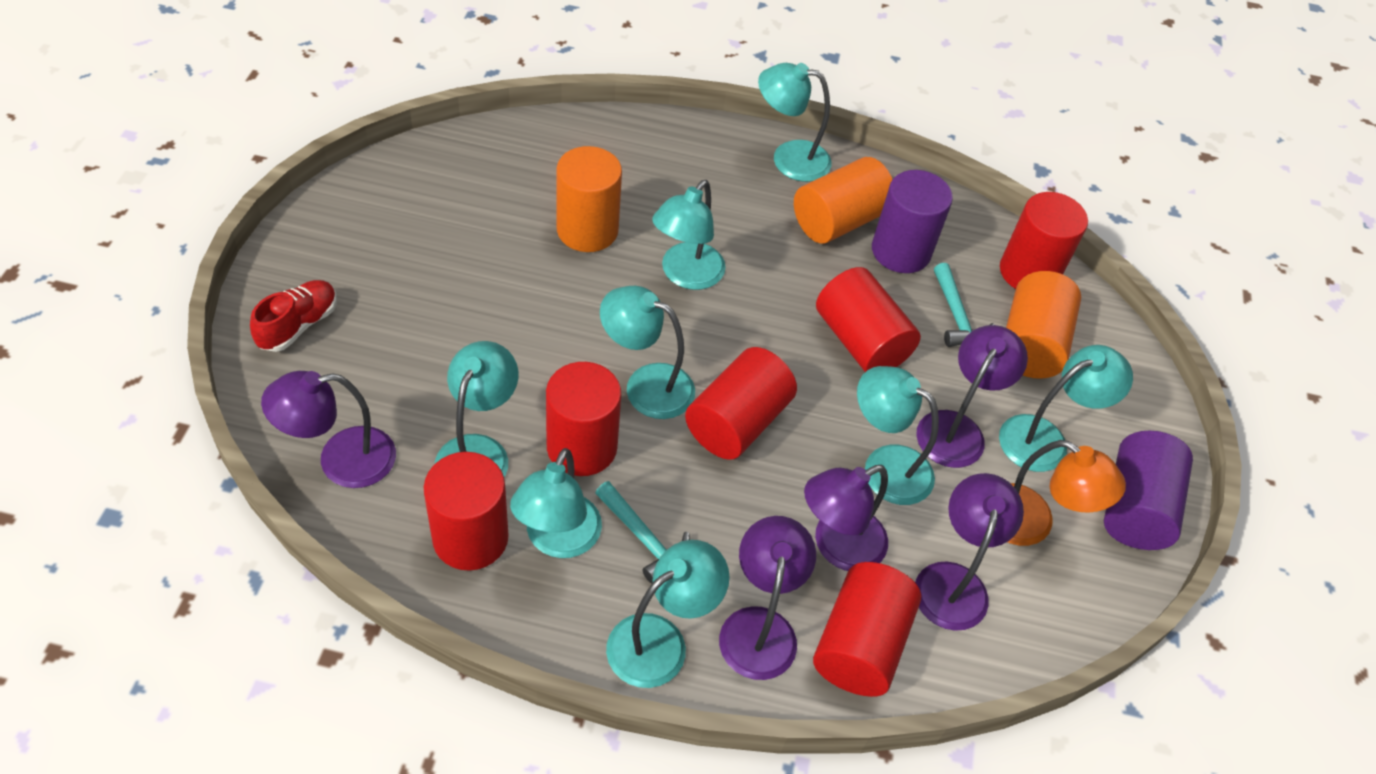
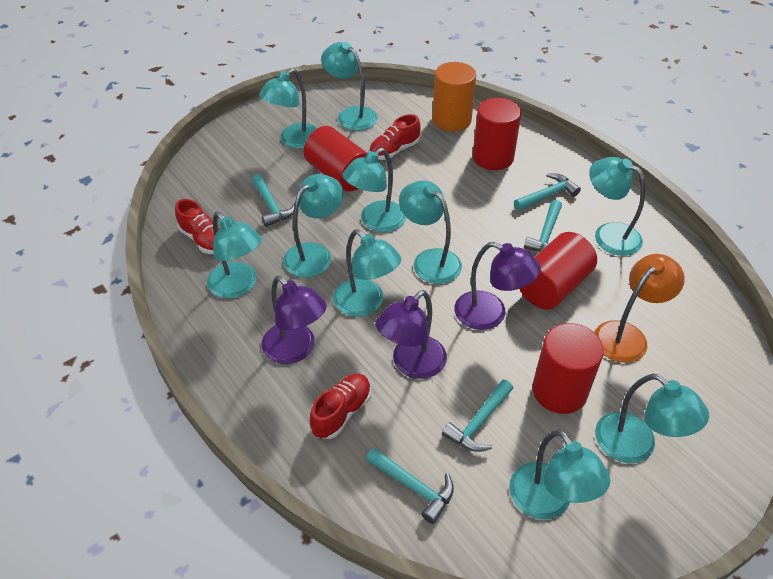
orange cylinder: 3 -> 1
purple cylinder: 2 -> 0
purple lamp: 5 -> 3
red cylinder: 6 -> 4
red shoe: 1 -> 3
turquoise hammer: 2 -> 5
turquoise lamp: 8 -> 10

